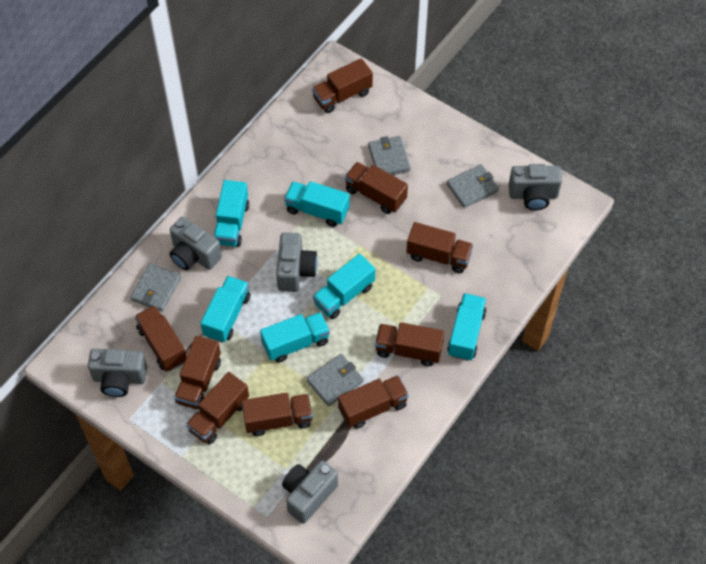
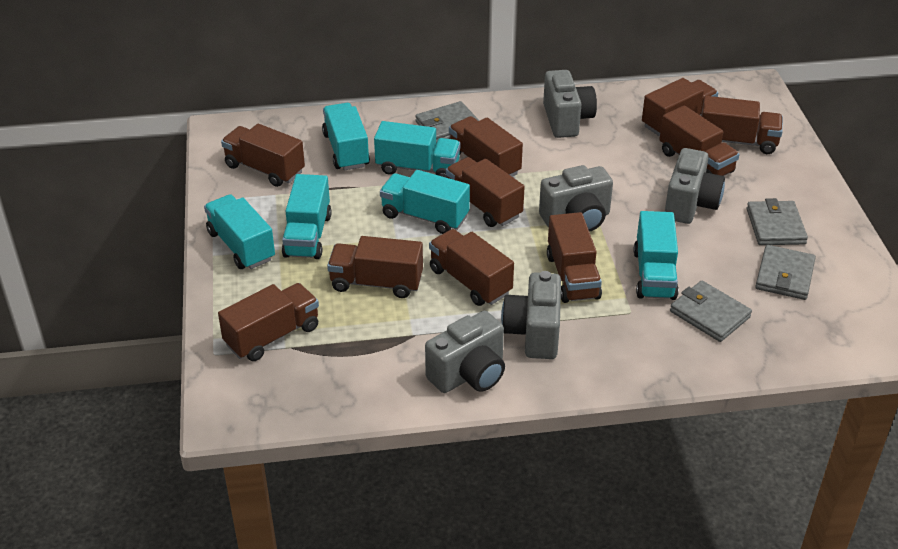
brown truck: 9 -> 10

